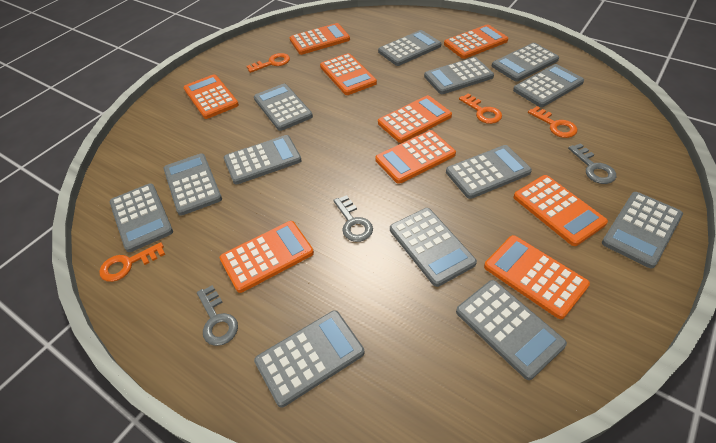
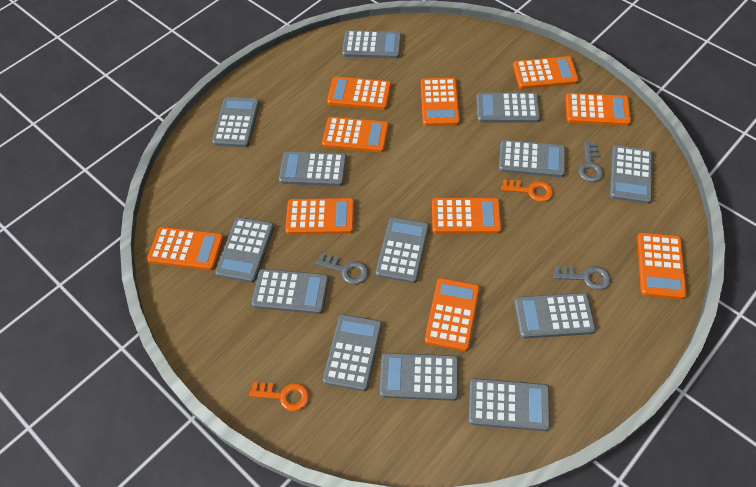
orange calculator: 9 -> 10
orange key: 4 -> 2

